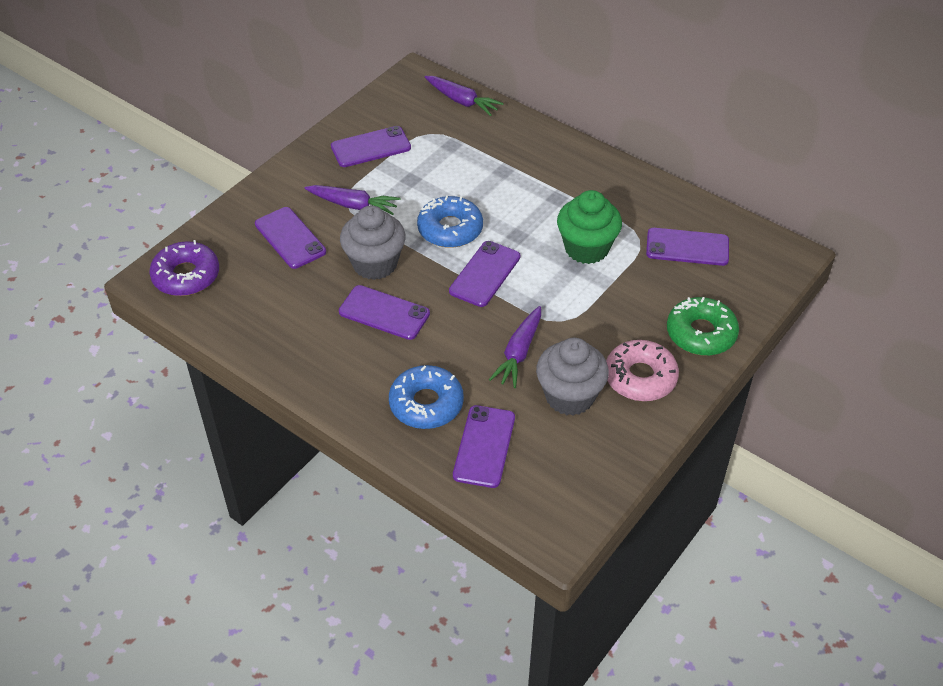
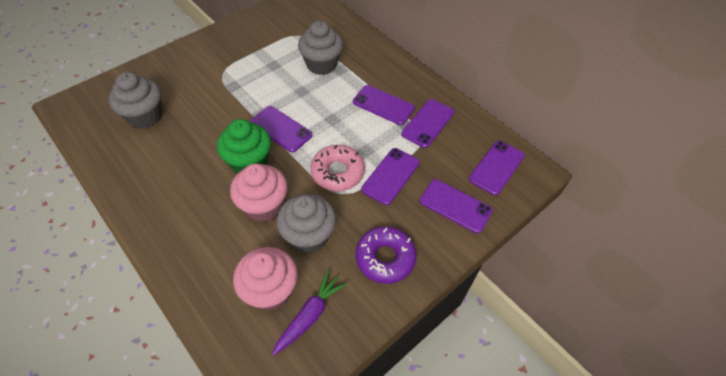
blue donut: 2 -> 0
green donut: 1 -> 0
grey cupcake: 2 -> 3
pink cupcake: 0 -> 2
purple carrot: 3 -> 1

